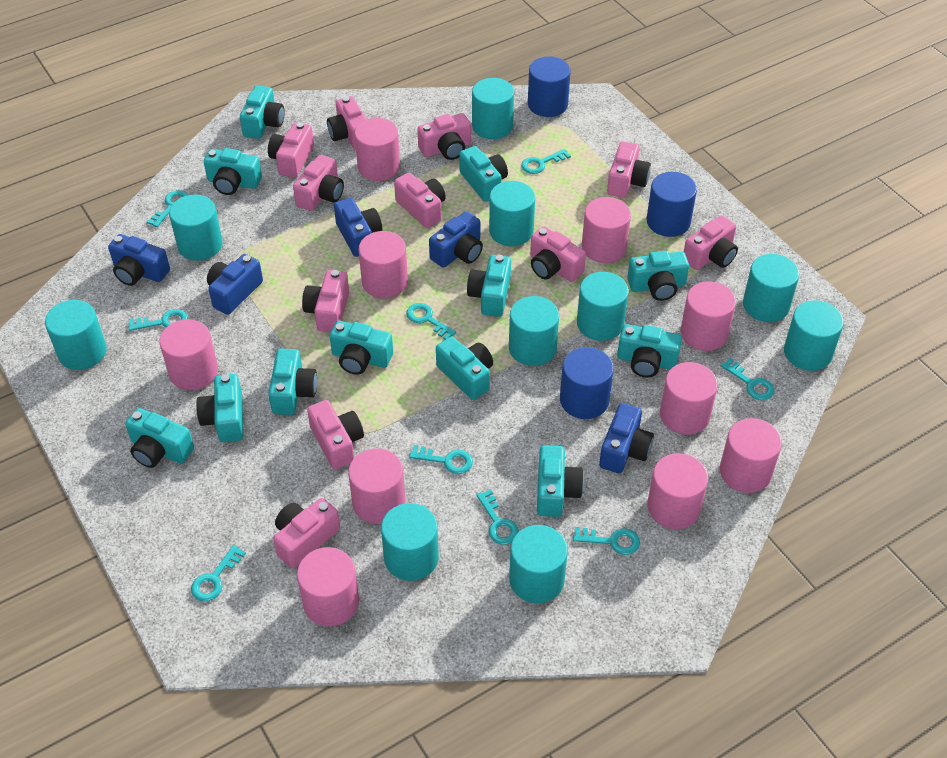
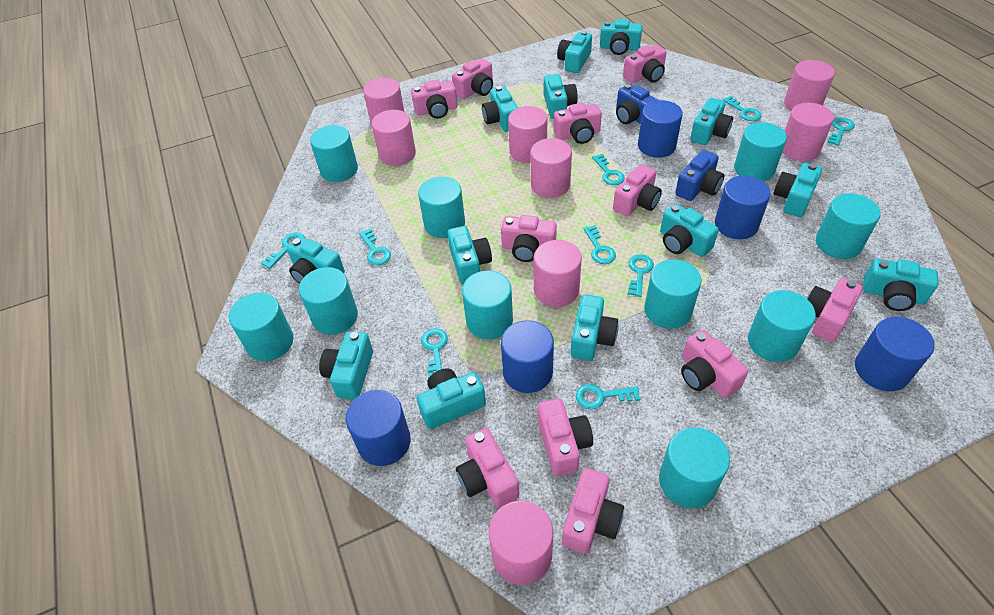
blue camera: 5 -> 2
blue cylinder: 3 -> 5
pink cylinder: 10 -> 8
turquoise camera: 12 -> 13

